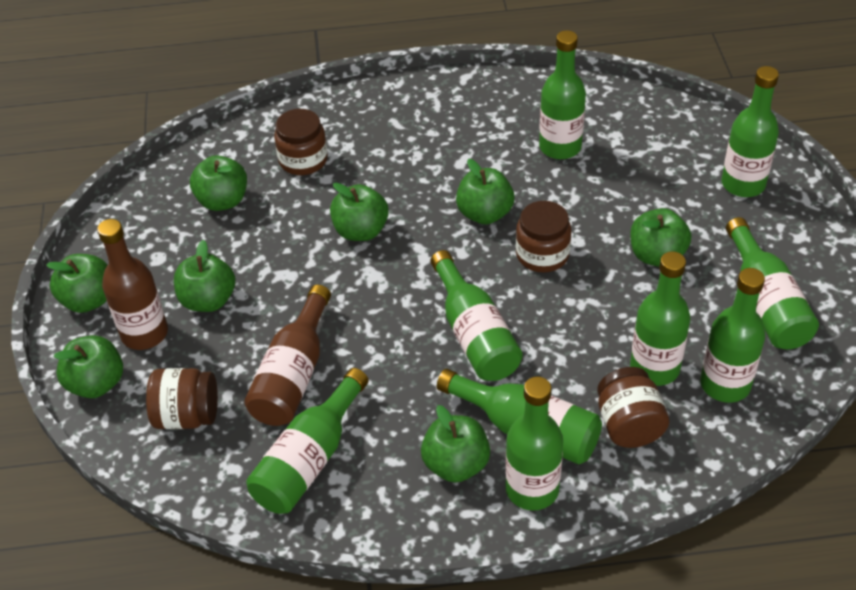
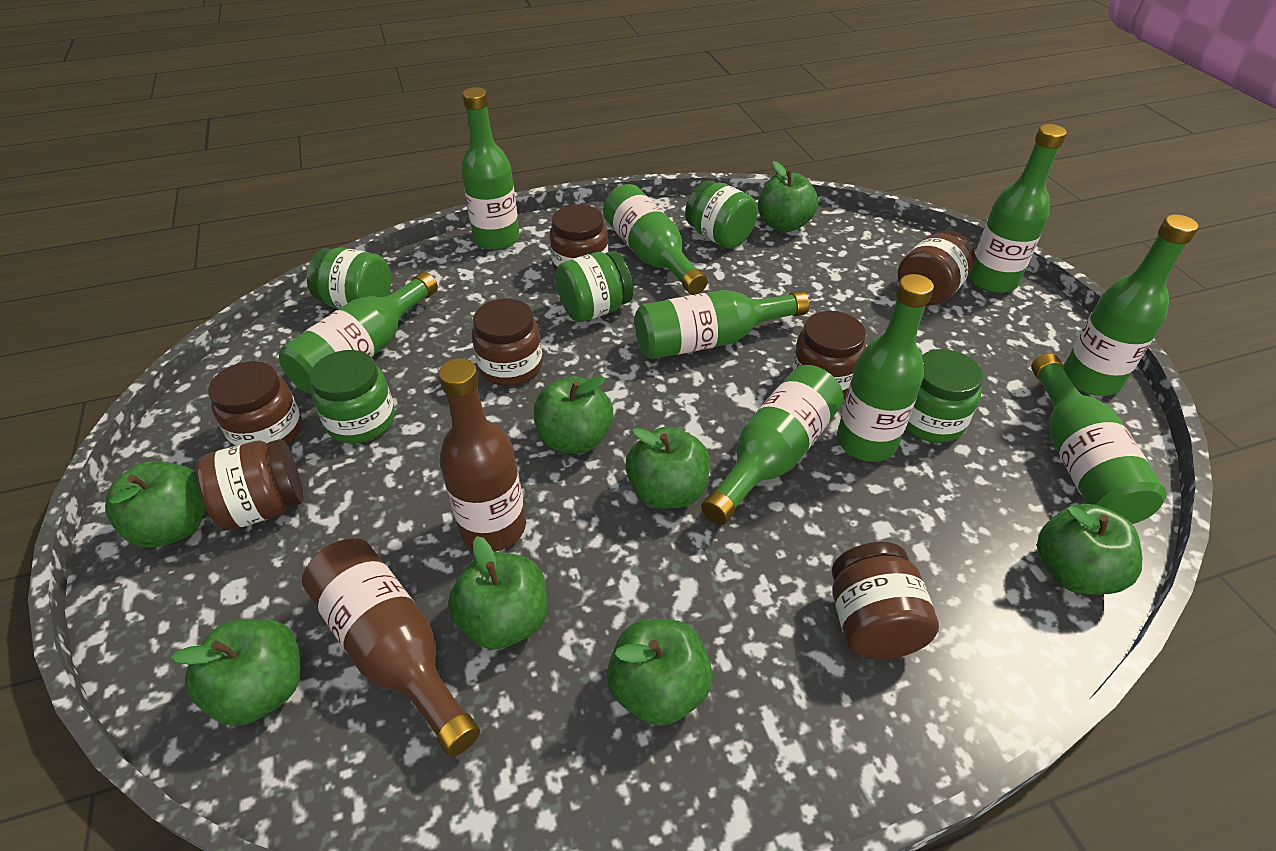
brown jar: 4 -> 7
green jar: 0 -> 5

